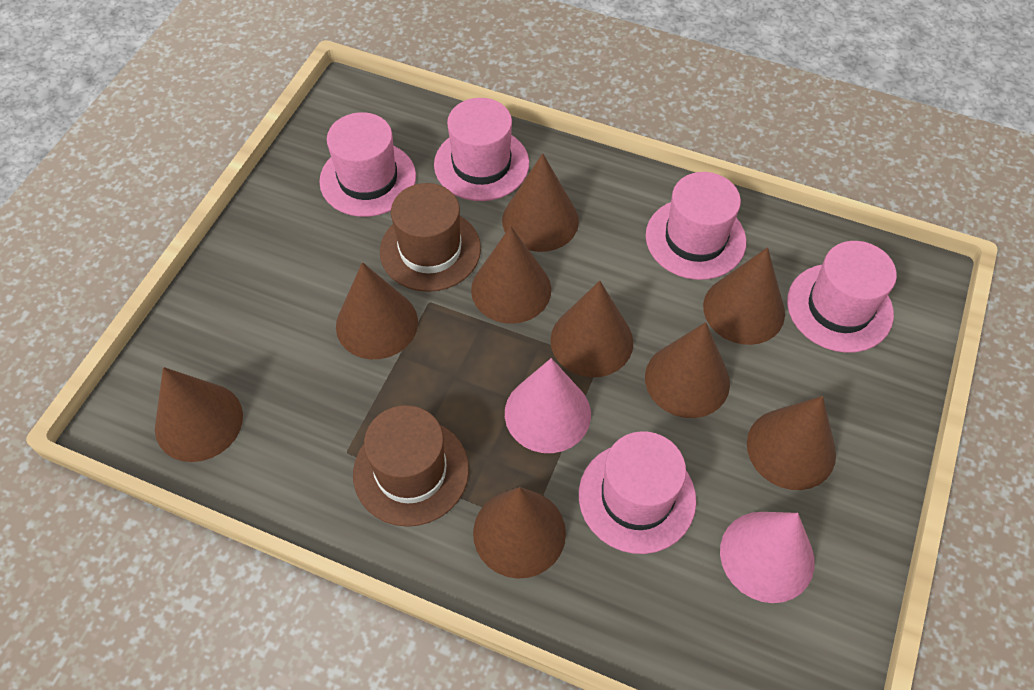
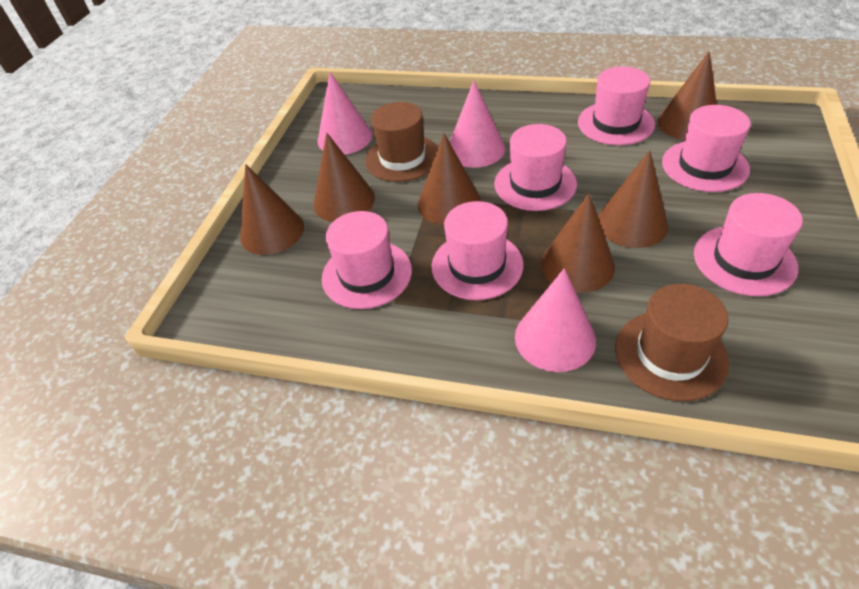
brown cone: 9 -> 6
pink cone: 2 -> 3
pink hat: 5 -> 6

